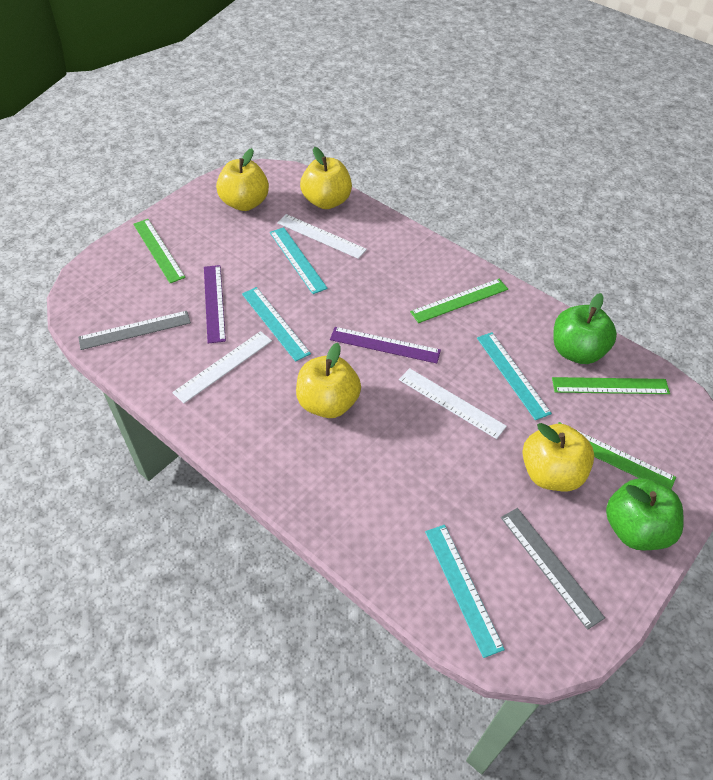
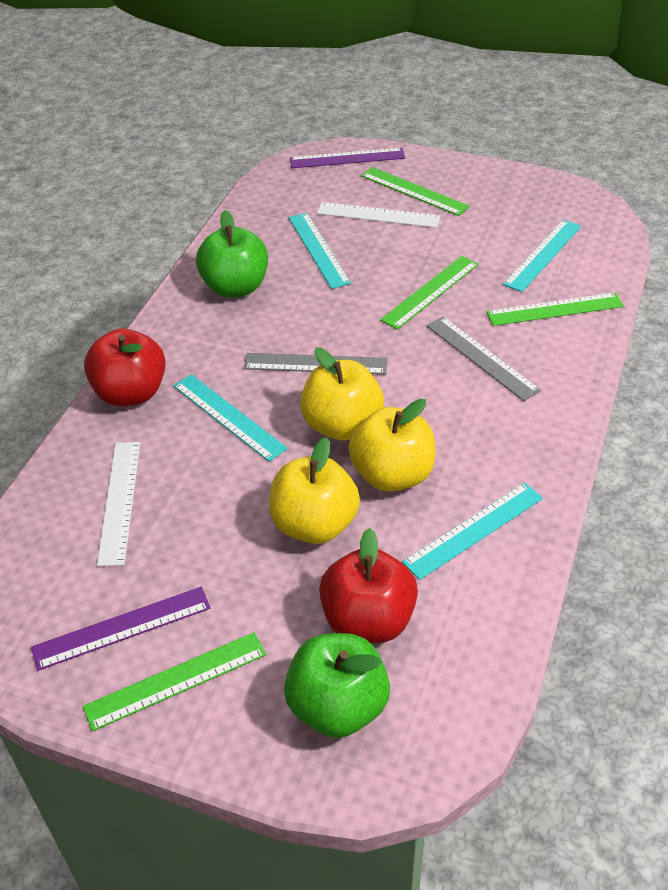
red apple: 0 -> 2
white ruler: 3 -> 2
yellow apple: 4 -> 3

